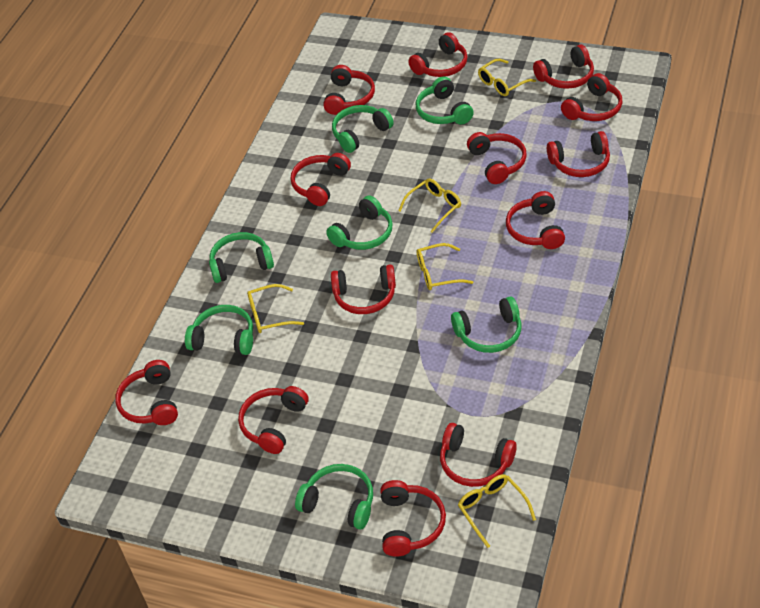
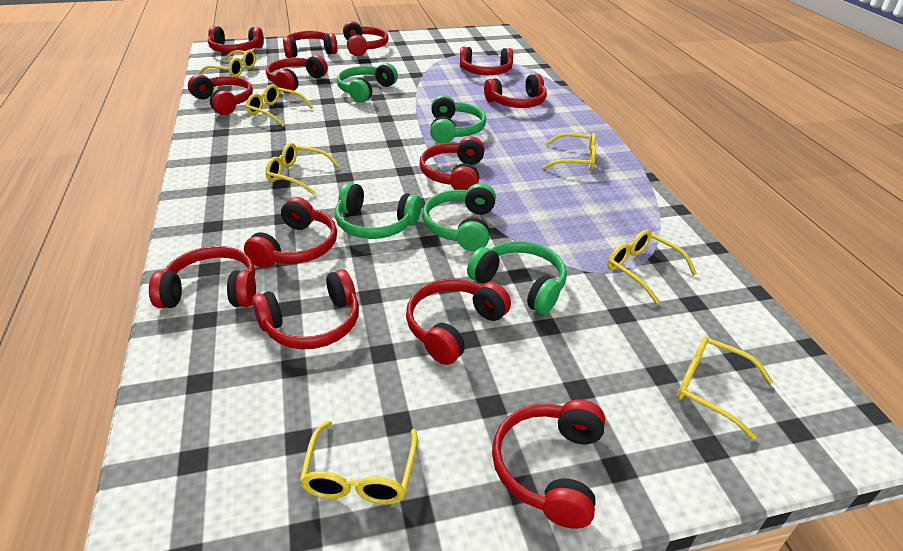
green headphones: 7 -> 5
yellow glasses: 5 -> 7

